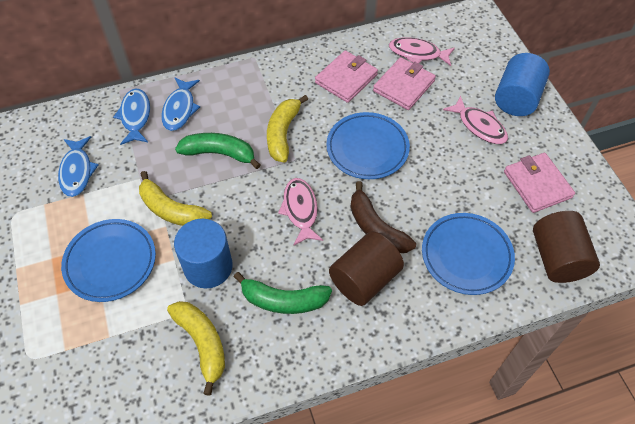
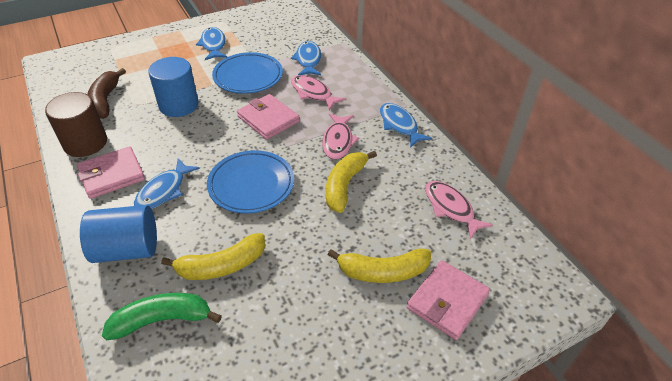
blue fish: 3 -> 4
blue plate: 3 -> 2
brown cylinder: 2 -> 1
green banana: 2 -> 1

